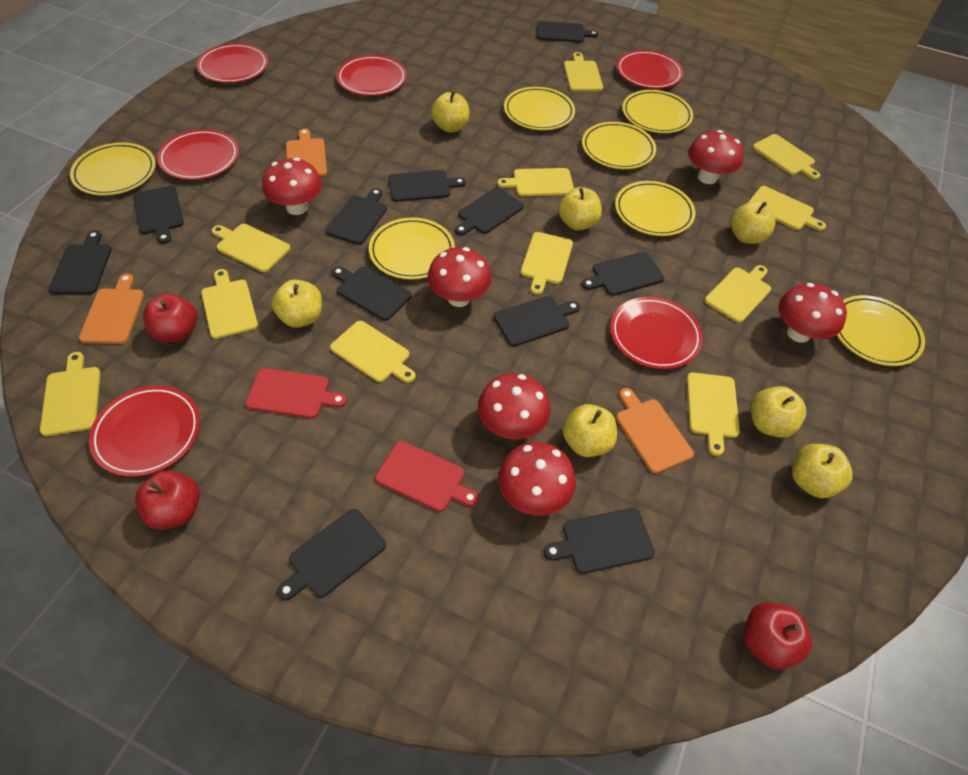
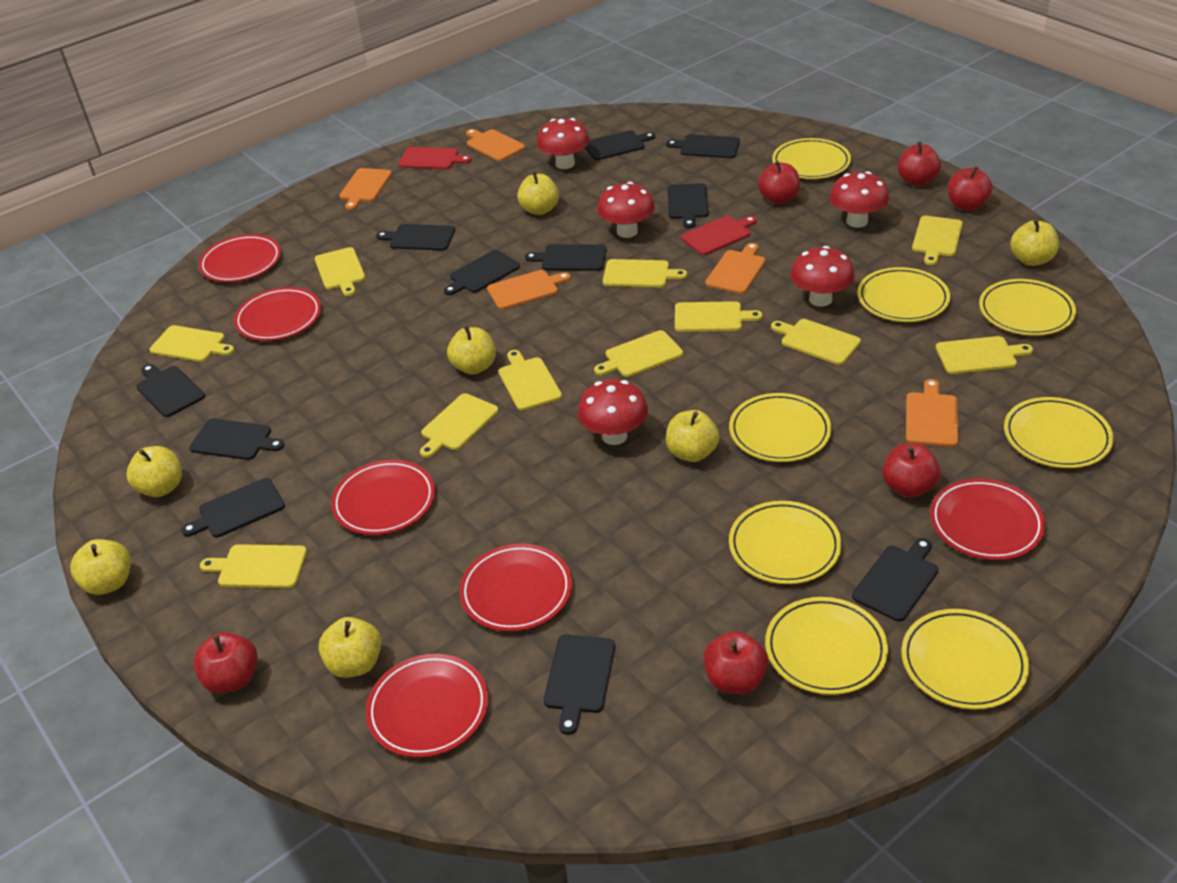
orange cutting board: 3 -> 5
red apple: 3 -> 6
red mushroom: 6 -> 5
yellow plate: 7 -> 8

